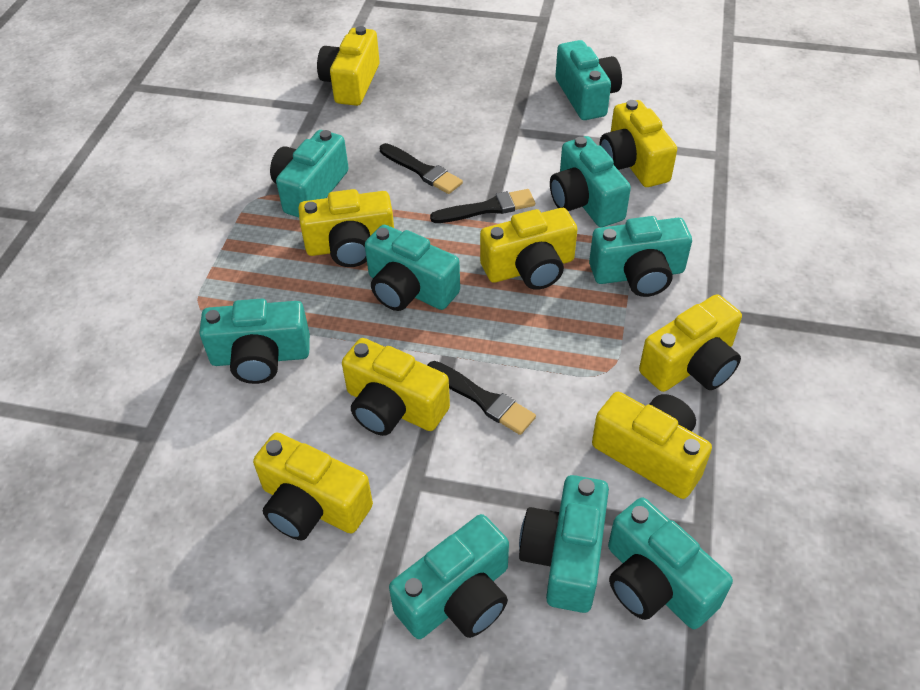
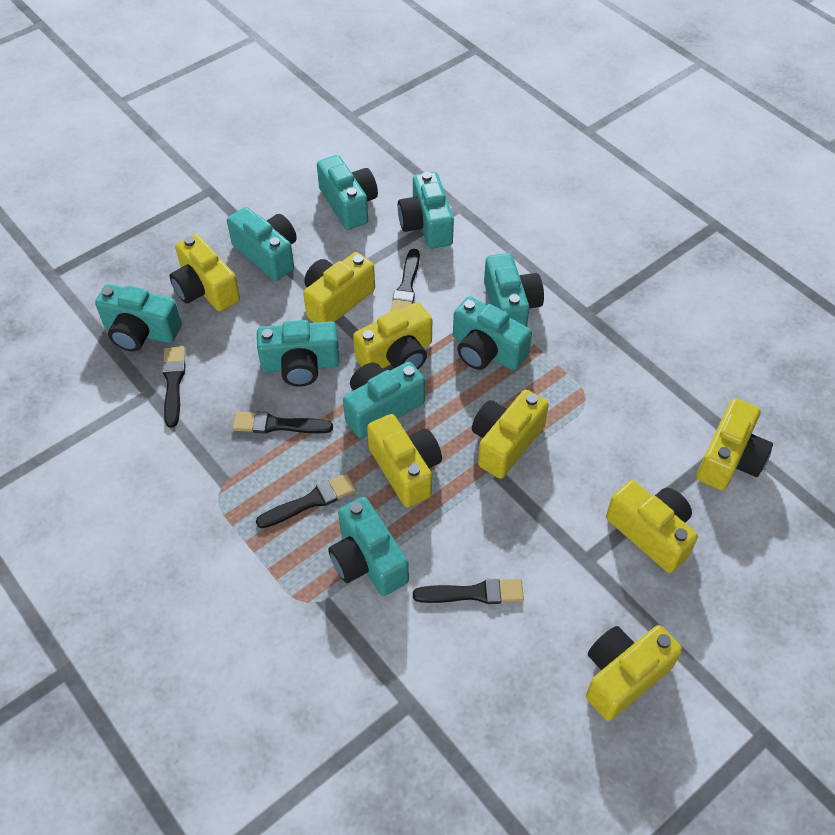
black brush: 3 -> 5

